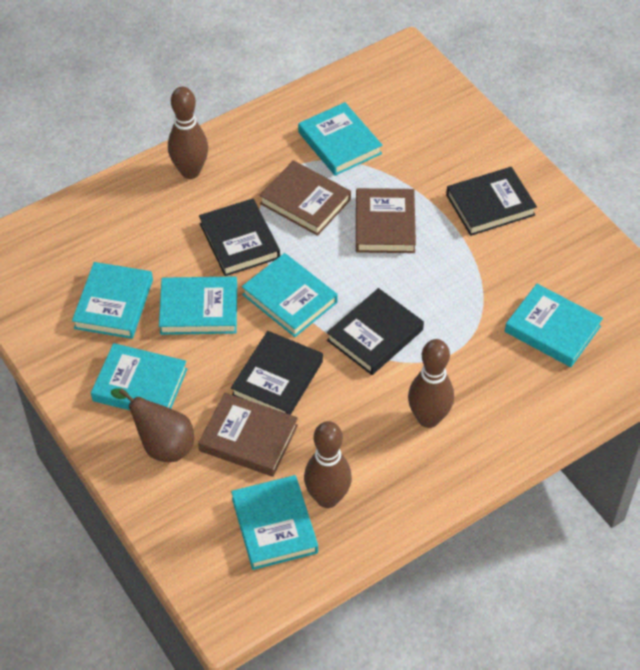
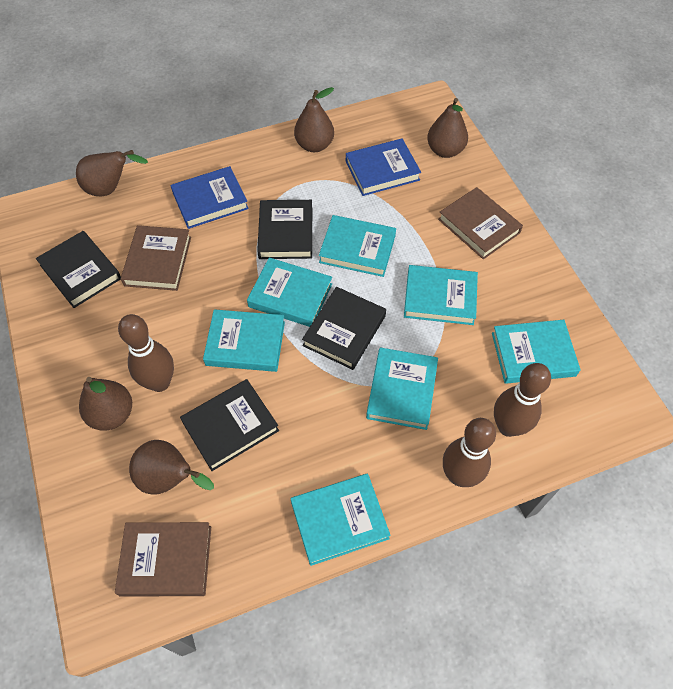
blue book: 0 -> 2
brown pear: 1 -> 5

